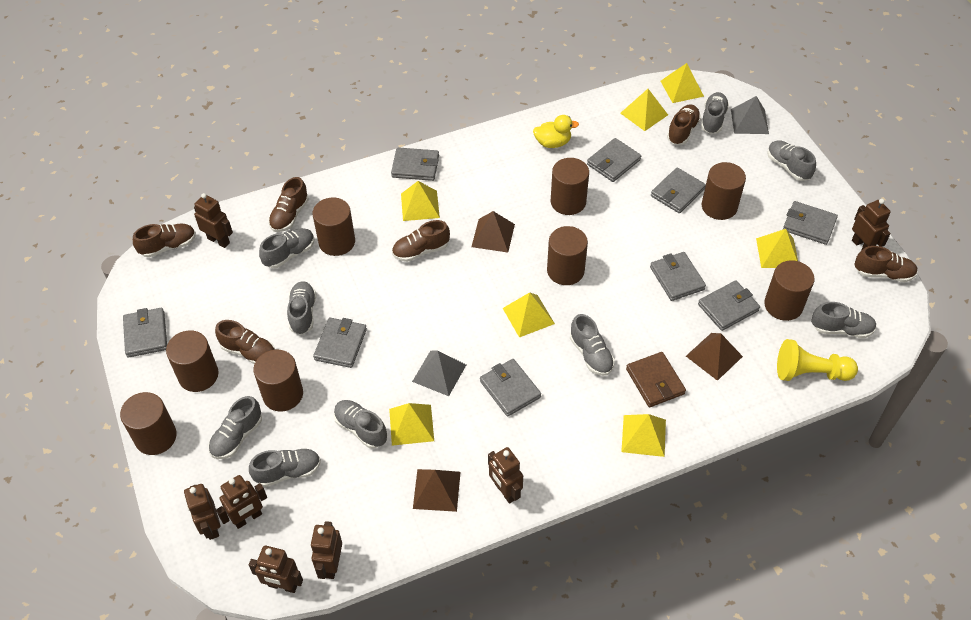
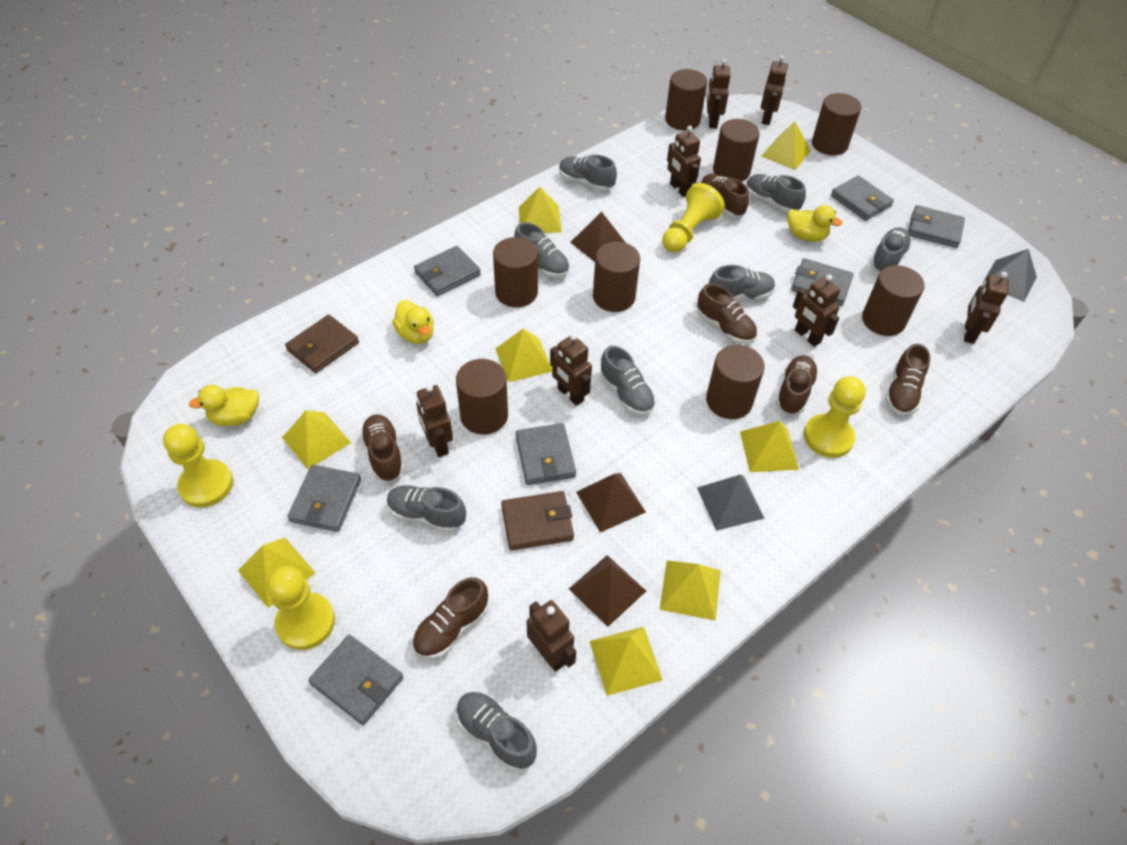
brown robot: 7 -> 8
brown wallet: 1 -> 2
grey shoe: 9 -> 8
grey wallet: 9 -> 7
yellow duck: 1 -> 3
yellow pawn: 1 -> 4
yellow pyramid: 7 -> 8

